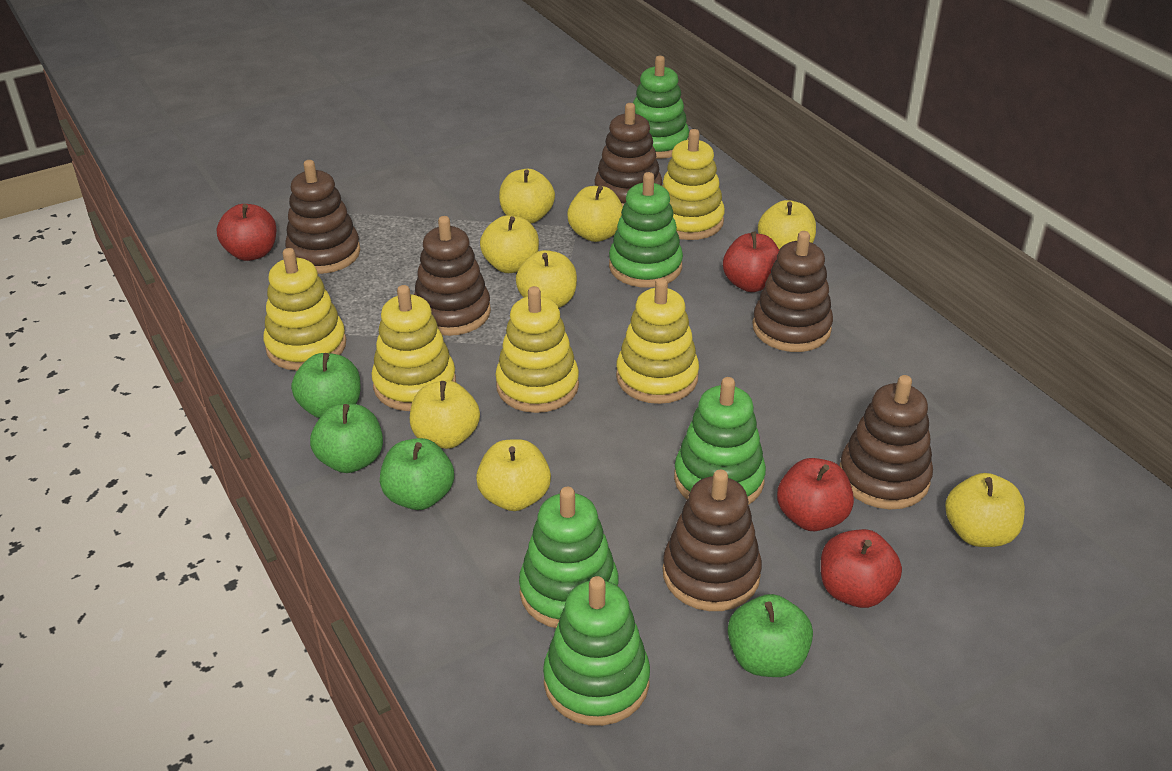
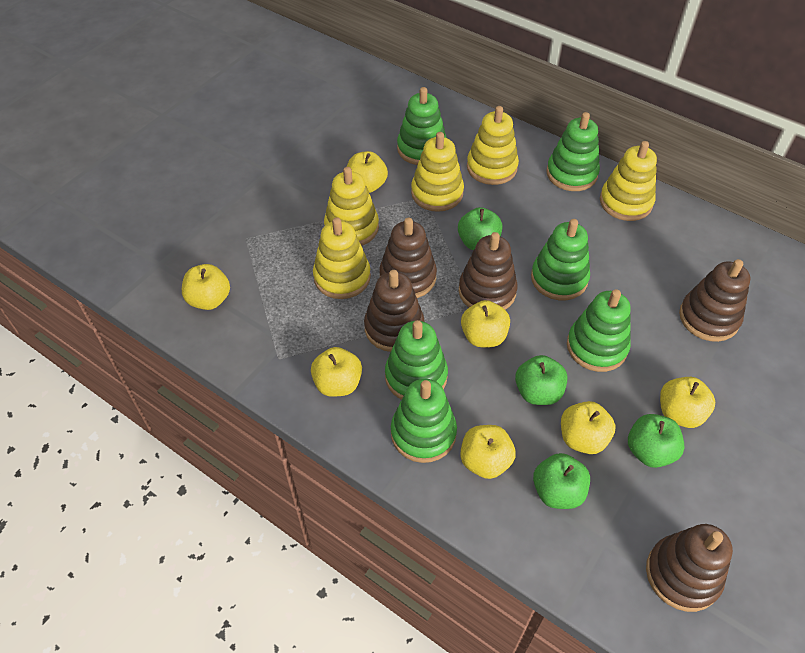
brown stacking toy: 6 -> 5
green stacking toy: 5 -> 6
red apple: 4 -> 0
yellow apple: 8 -> 7

